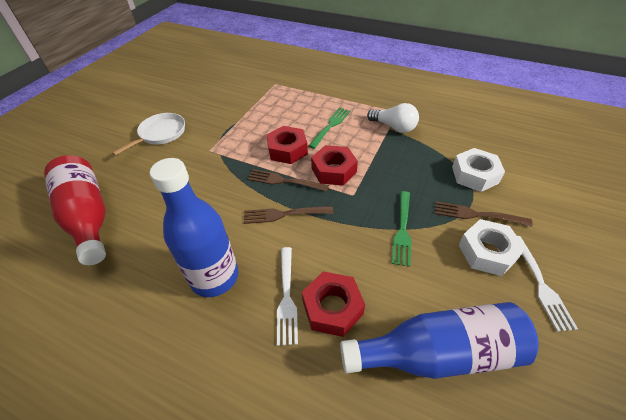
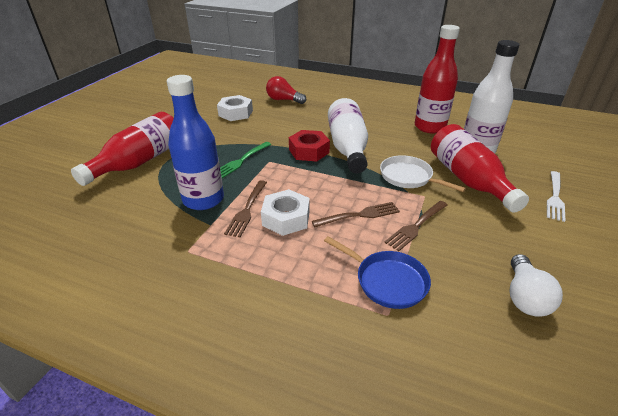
blue bottle: 2 -> 1
blue pan: 0 -> 1
green fork: 2 -> 1
red bottle: 1 -> 3
red light bulb: 0 -> 1
red nut: 3 -> 1
white bottle: 0 -> 2
white fork: 2 -> 1

